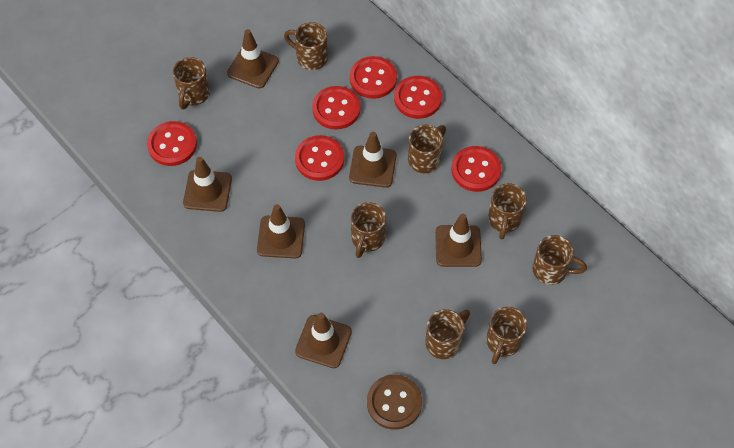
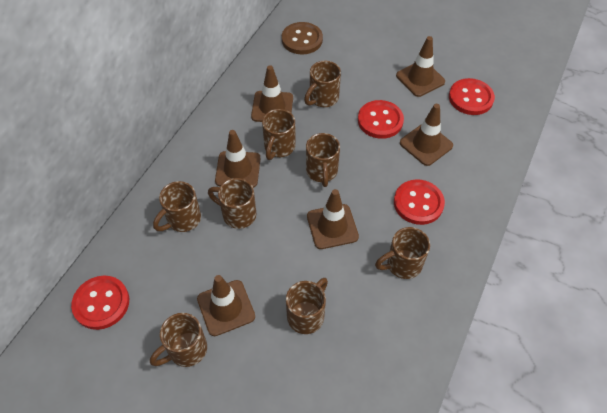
red button: 6 -> 4

